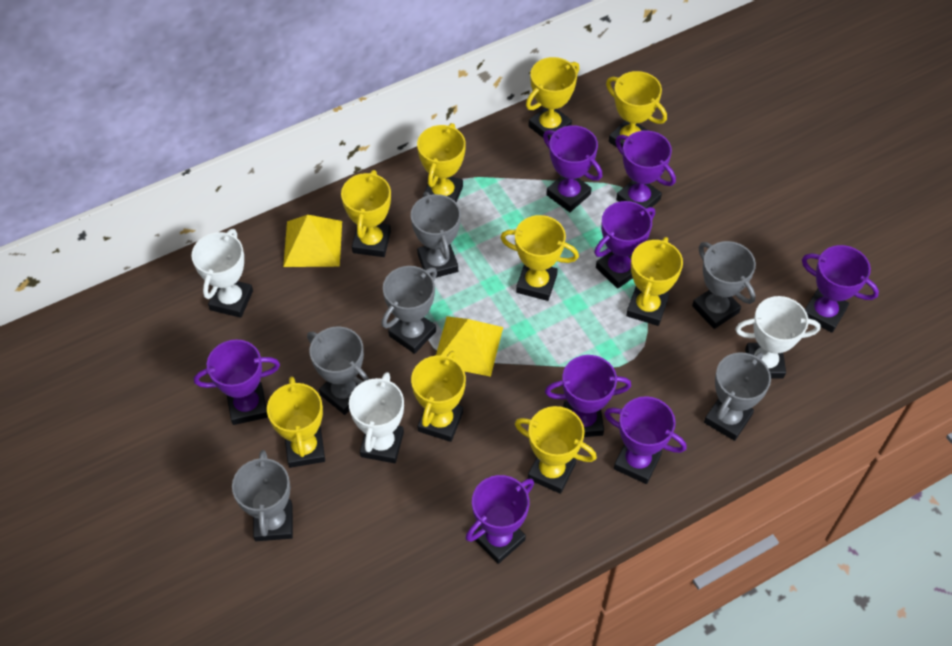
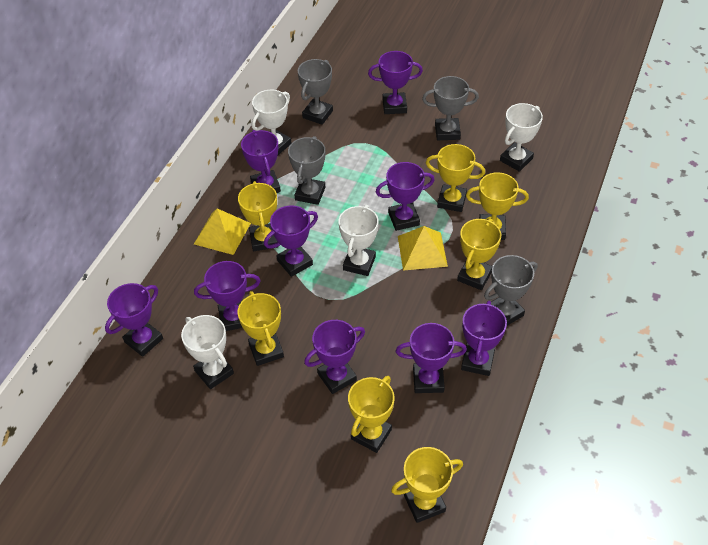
grey trophy: 6 -> 4
purple trophy: 8 -> 9
white trophy: 3 -> 4
yellow trophy: 9 -> 7

